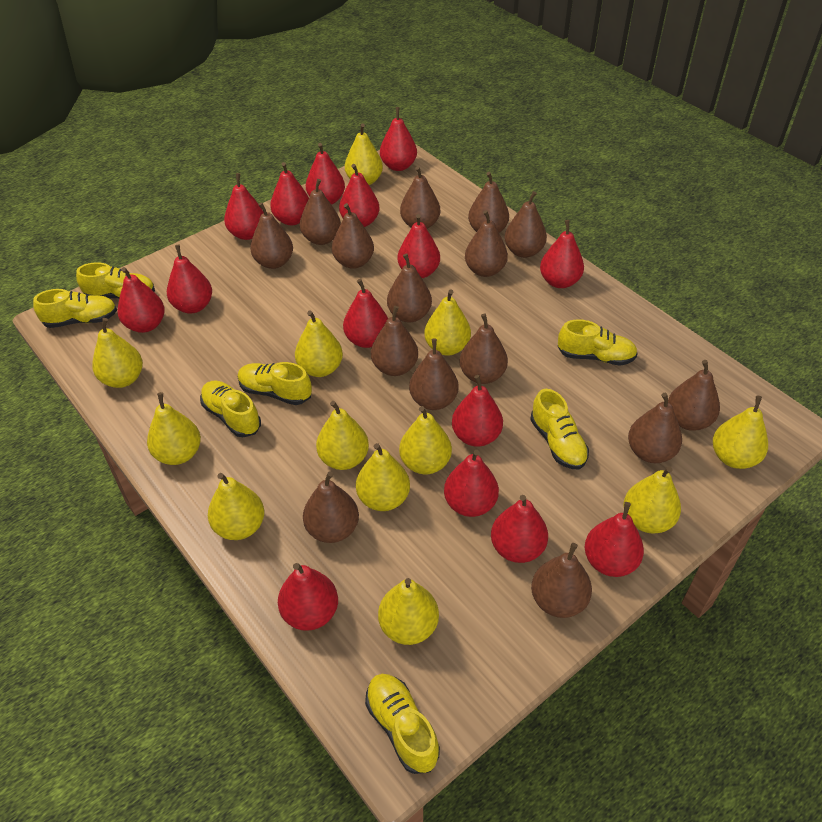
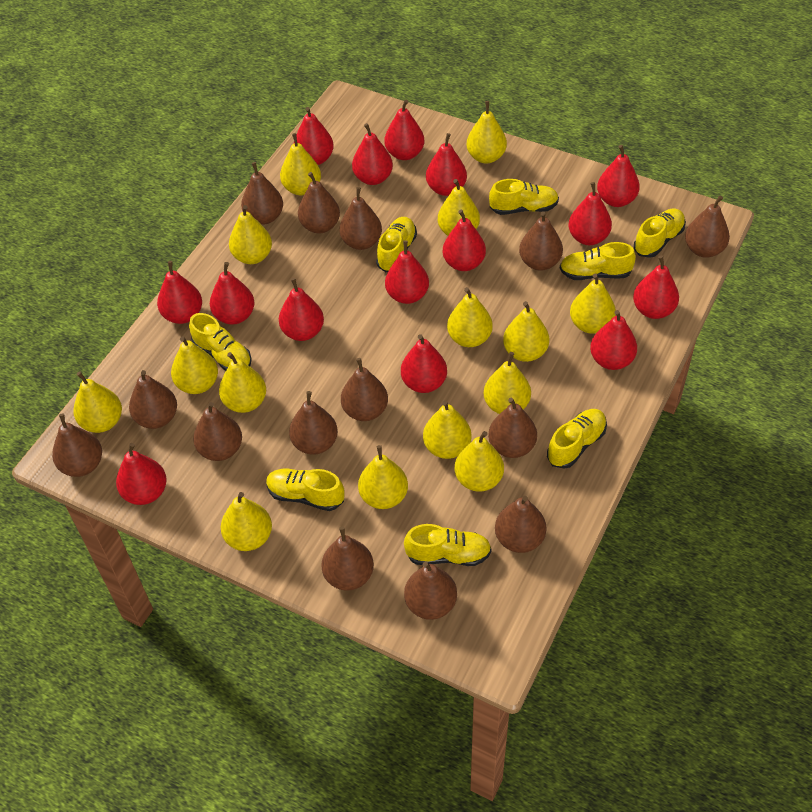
brown pear: 15 -> 14
yellow pear: 12 -> 15
yellow shoe: 7 -> 8

